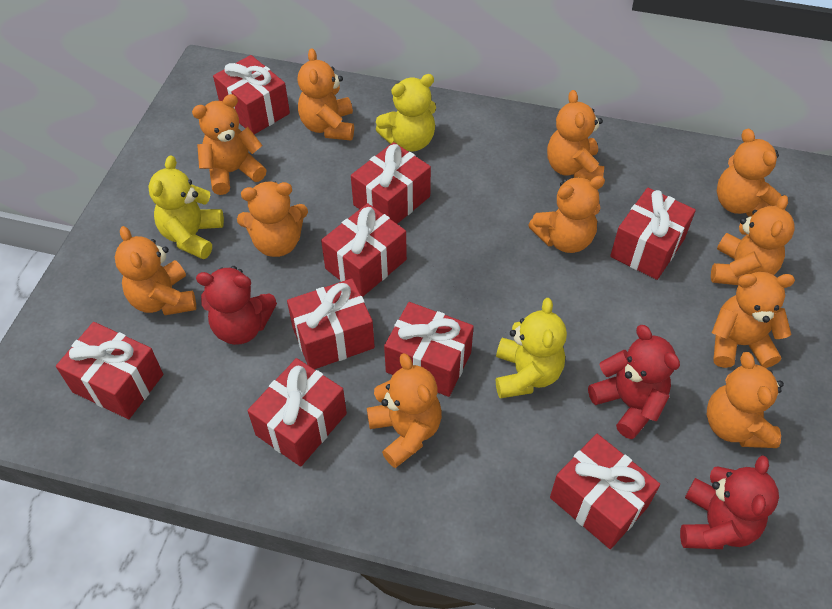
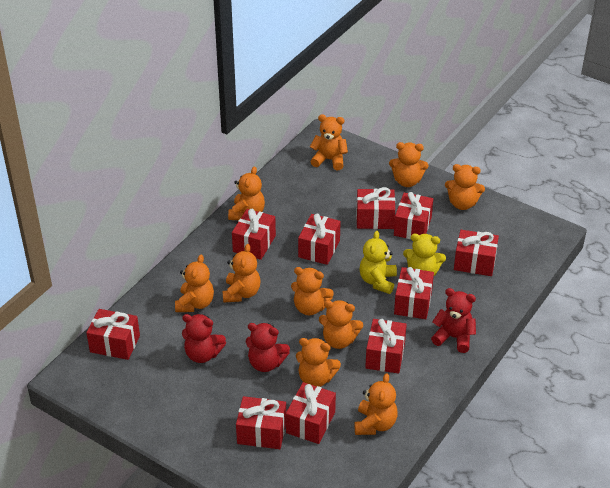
orange teddy bear: 11 -> 10
red gift: 9 -> 10
yellow teddy bear: 3 -> 2

